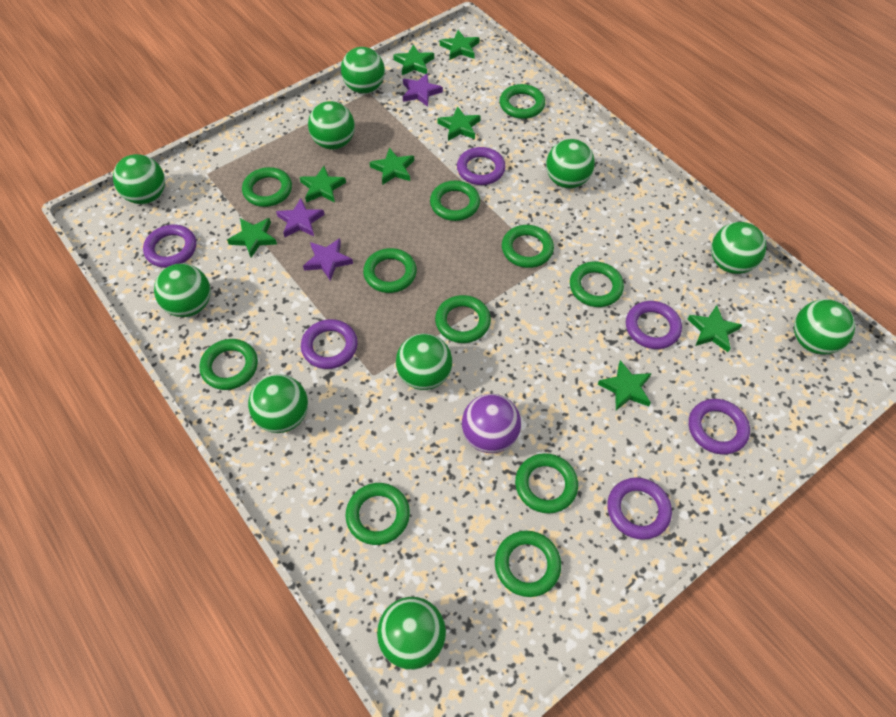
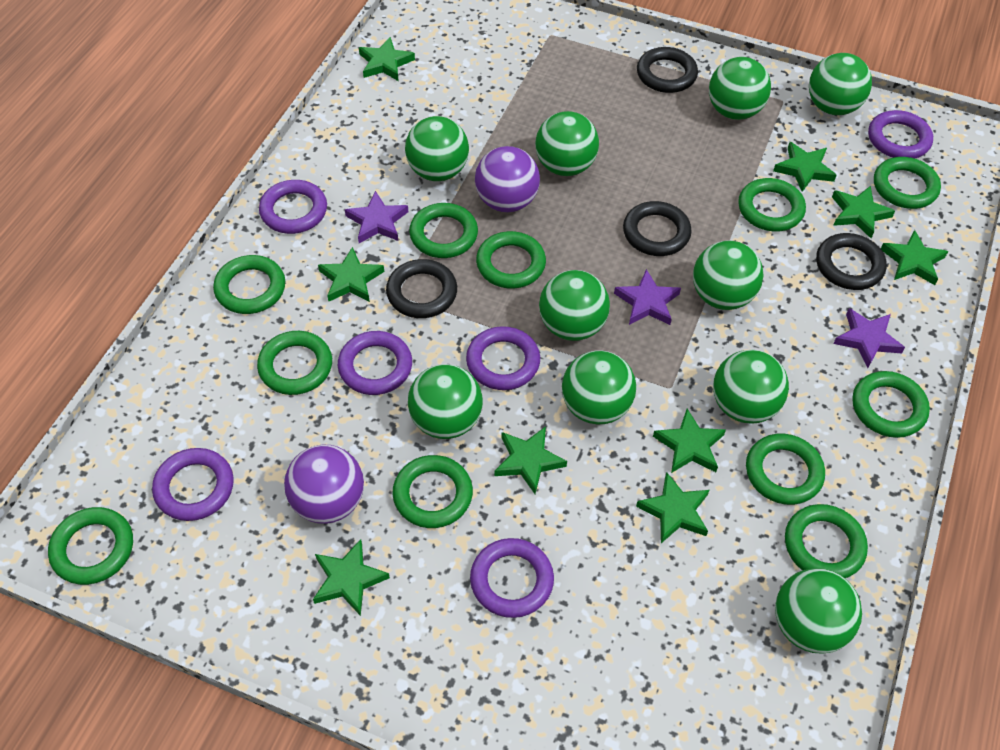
black ring: 0 -> 4
green star: 8 -> 9
purple ball: 1 -> 2

